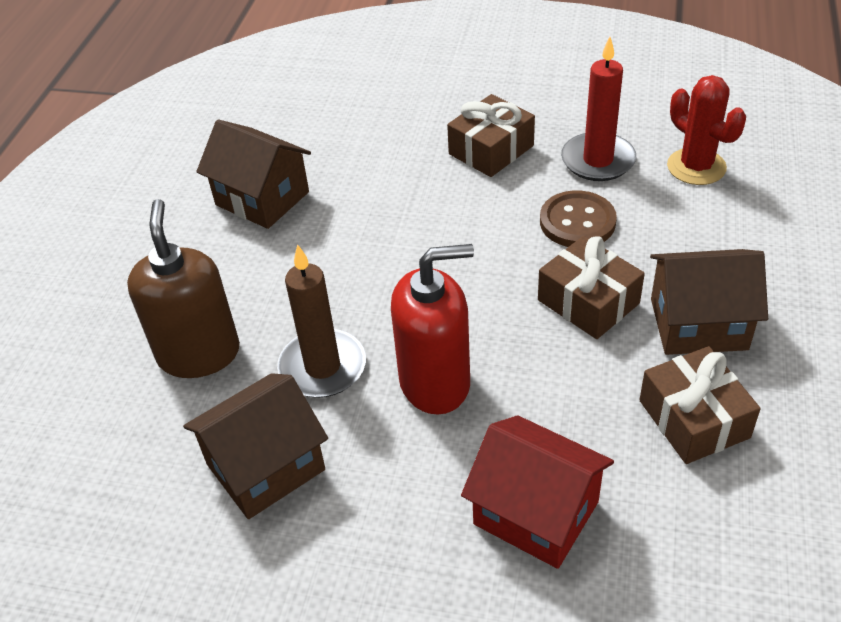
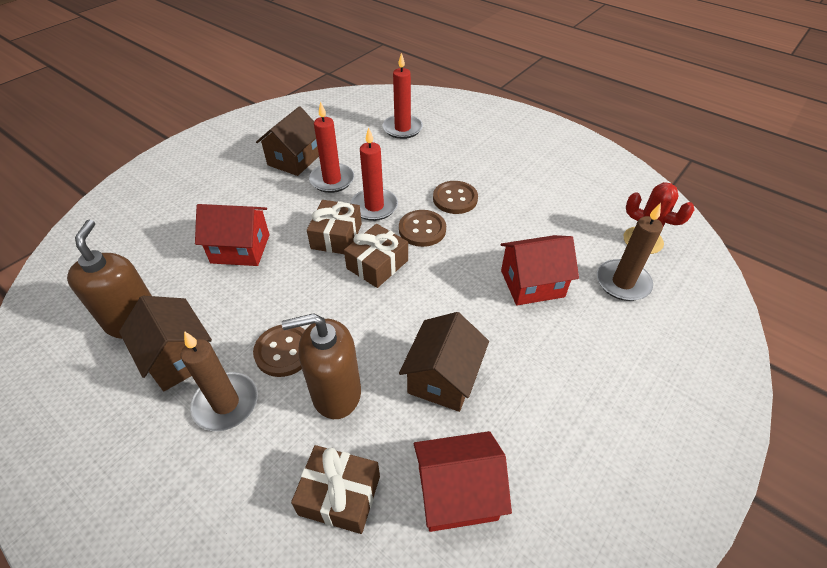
brown button: 1 -> 3
brown candle: 1 -> 2
brown soap dispenser: 1 -> 2
red candle: 1 -> 3
red house: 1 -> 3
red soap dispenser: 1 -> 0

